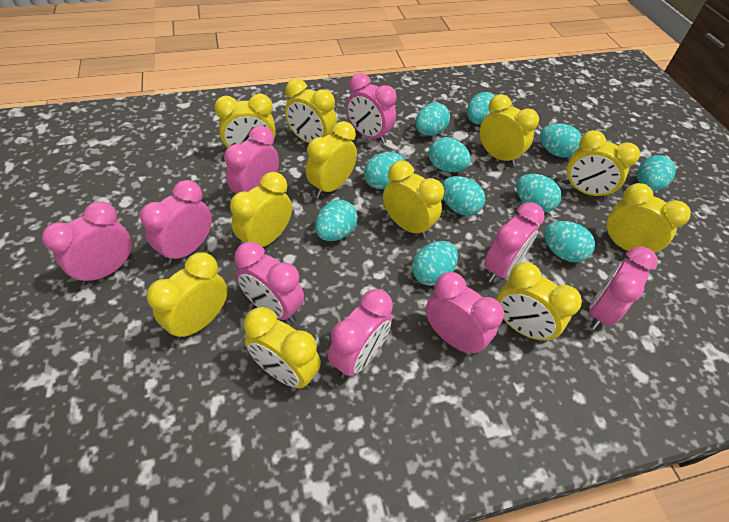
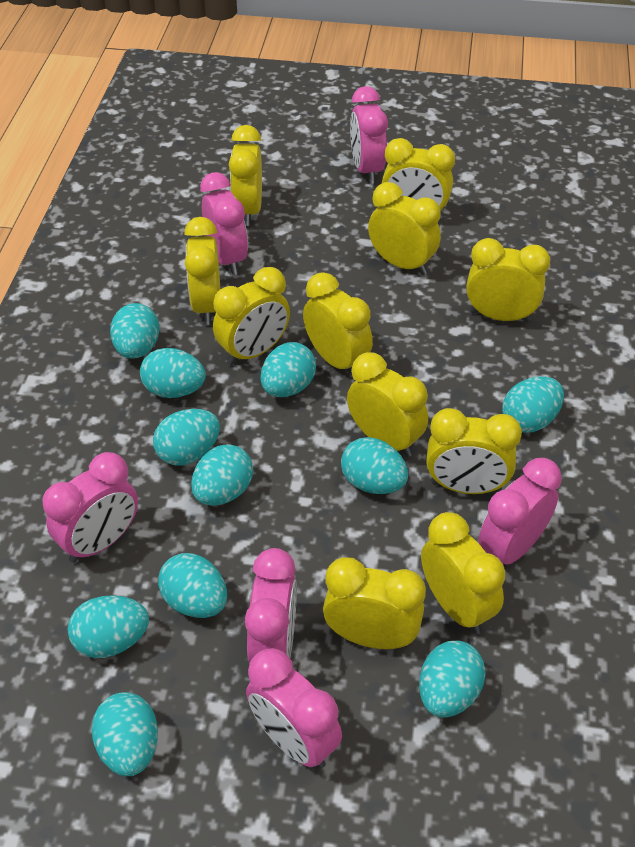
pink clock: 9 -> 6

